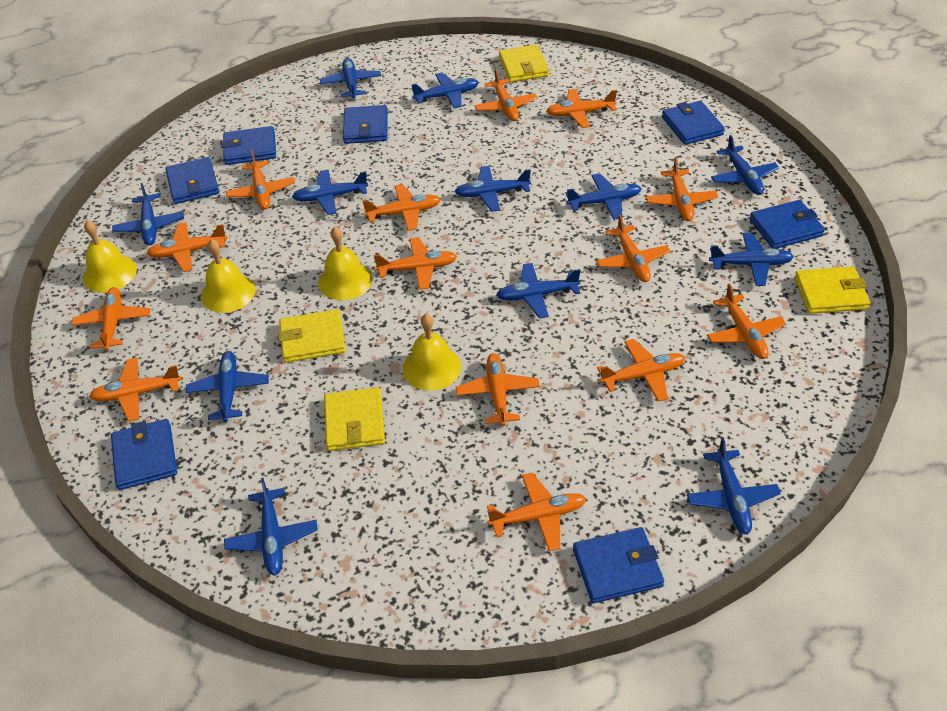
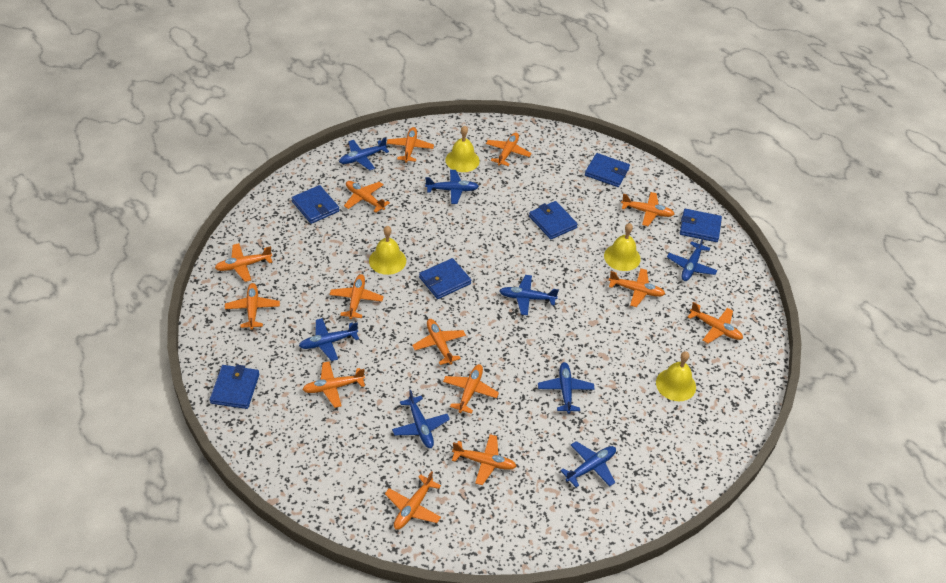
blue plane: 12 -> 8
blue wallet: 7 -> 6
yellow wallet: 4 -> 0

